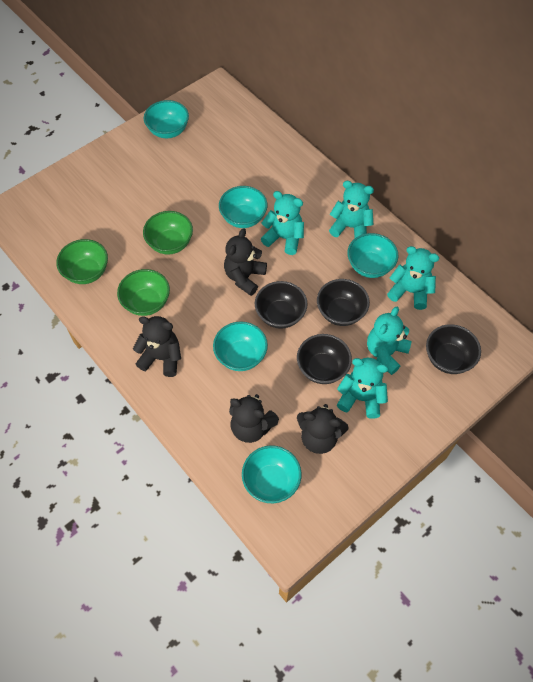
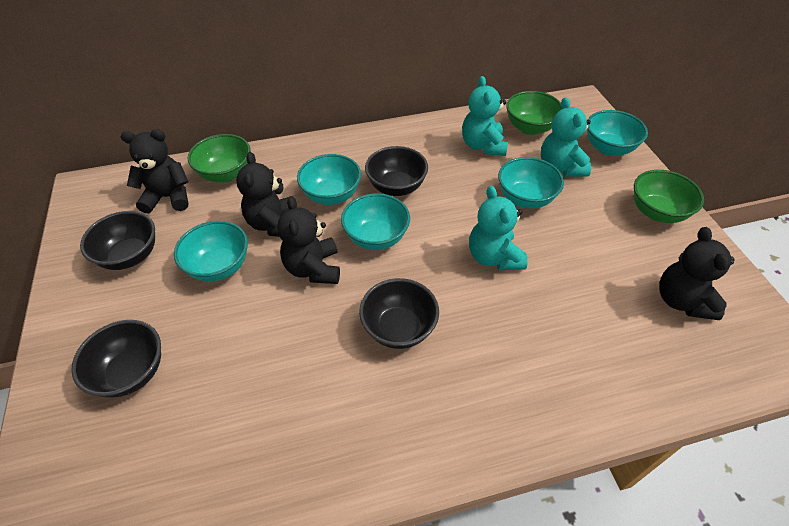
turquoise teddy bear: 5 -> 3

